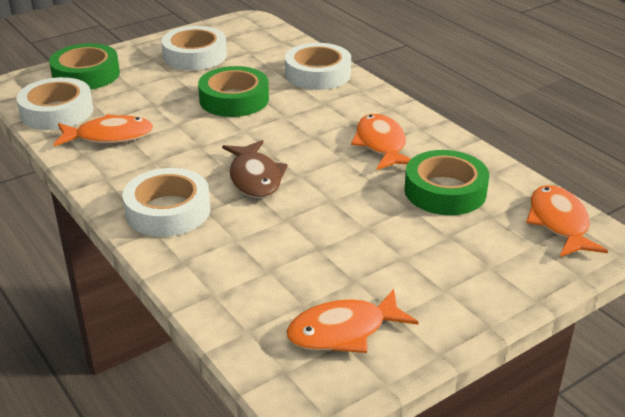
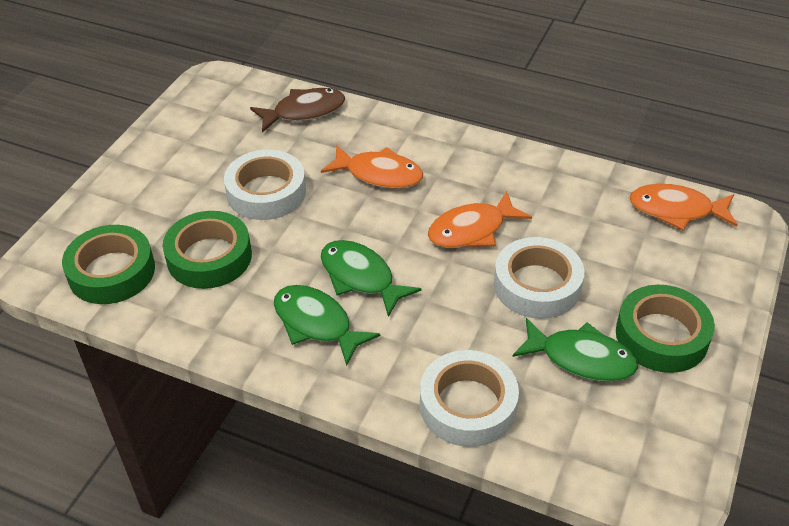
green fish: 0 -> 3
orange fish: 4 -> 3
white tape: 4 -> 3

